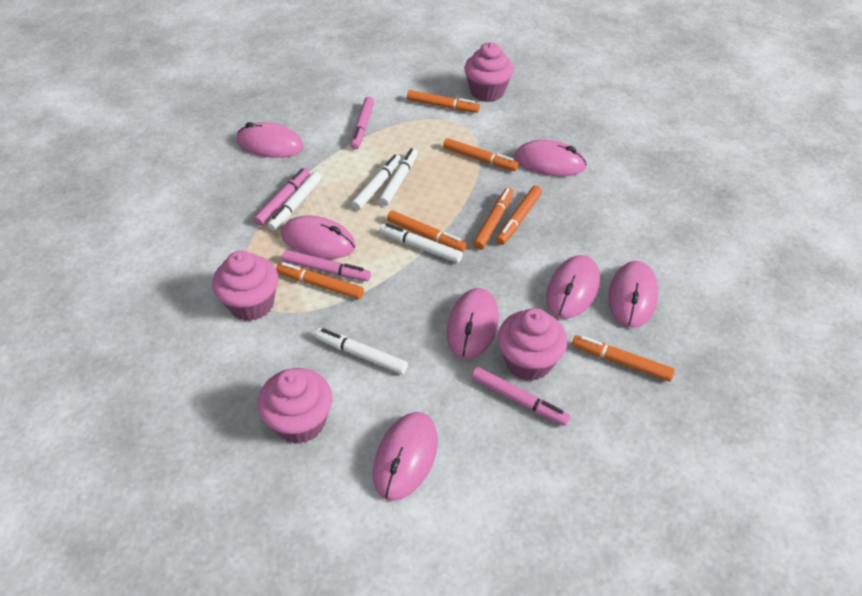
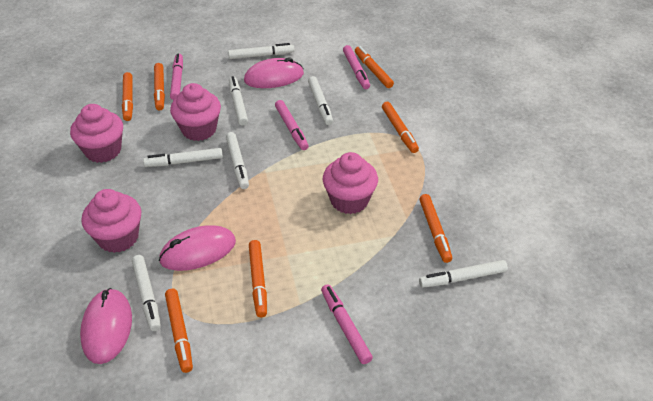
pink mouse: 7 -> 3
white marker: 5 -> 7

